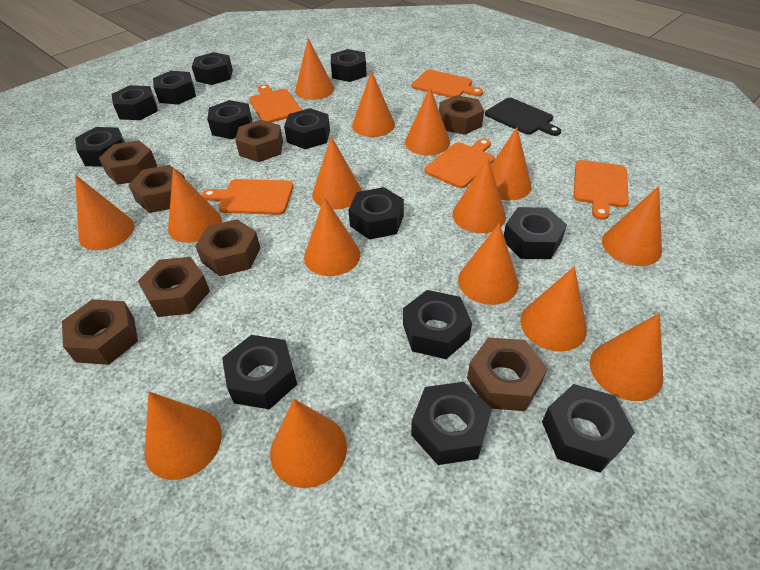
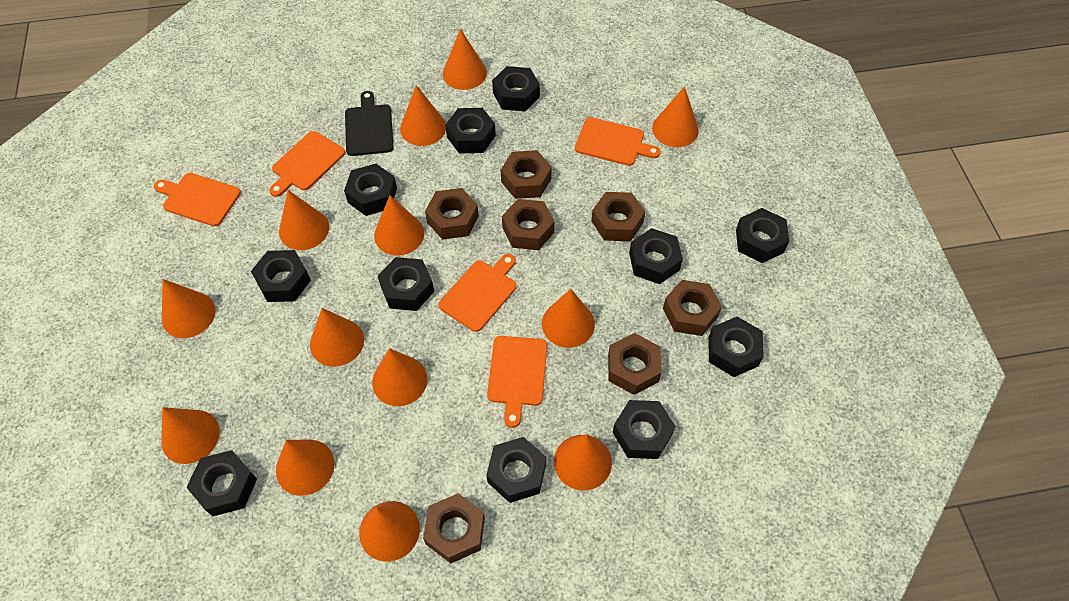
black nut: 13 -> 11
brown nut: 8 -> 7
orange cone: 15 -> 13

